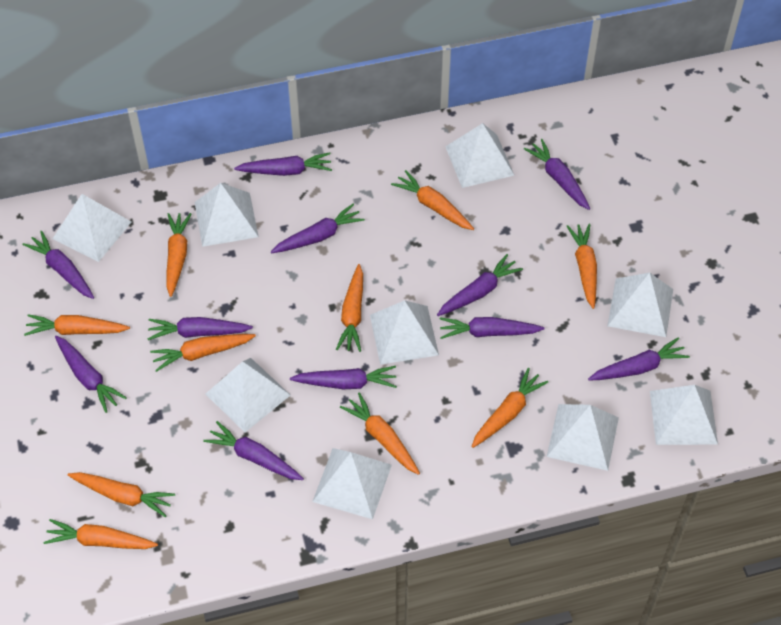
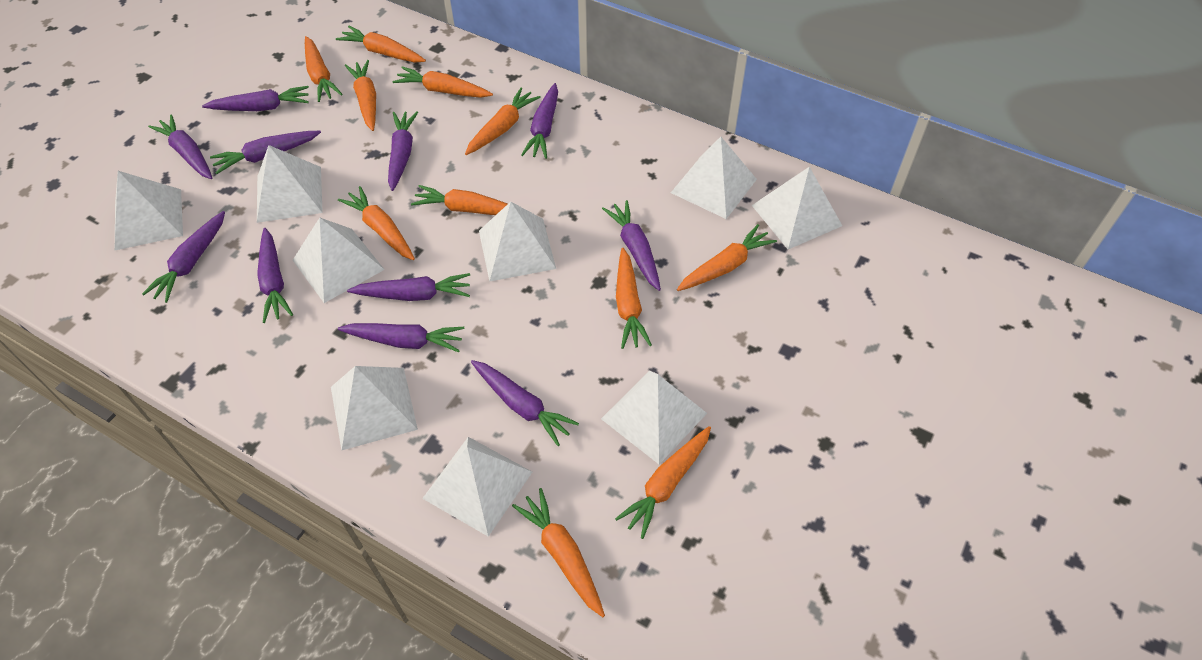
orange carrot: 10 -> 11

